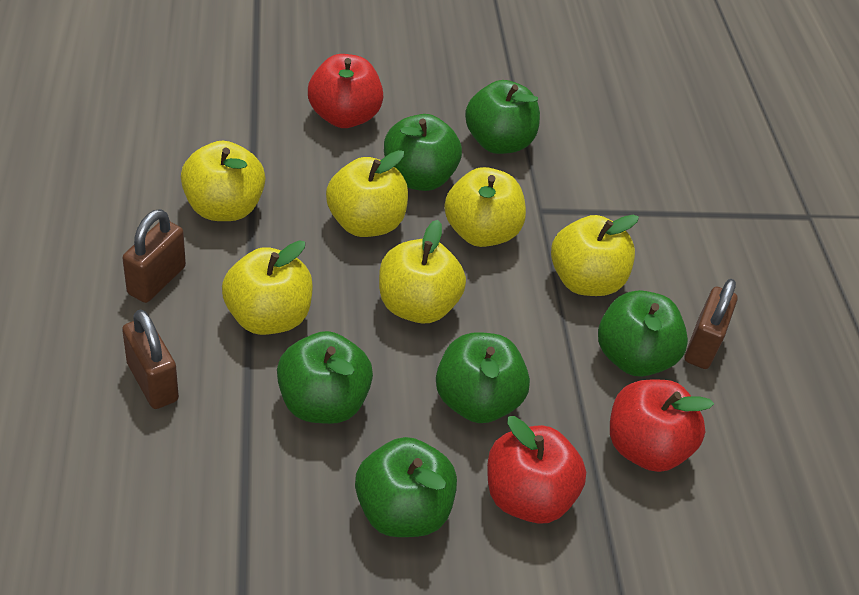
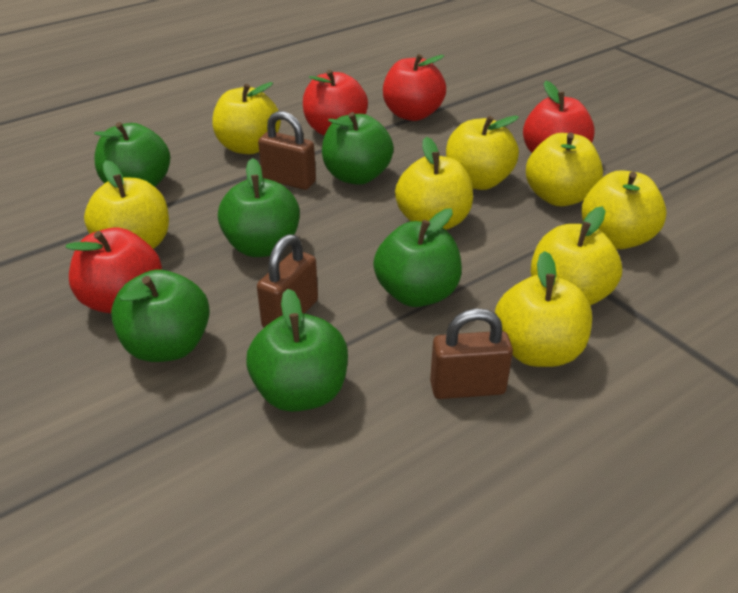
red apple: 3 -> 4
yellow apple: 6 -> 8

